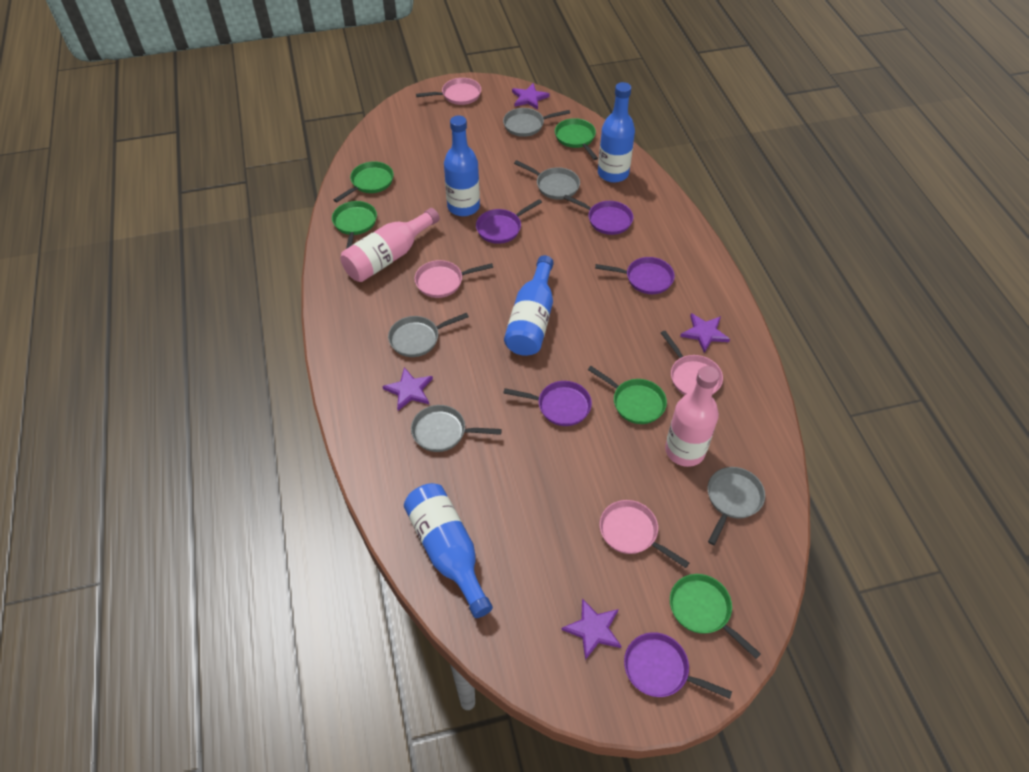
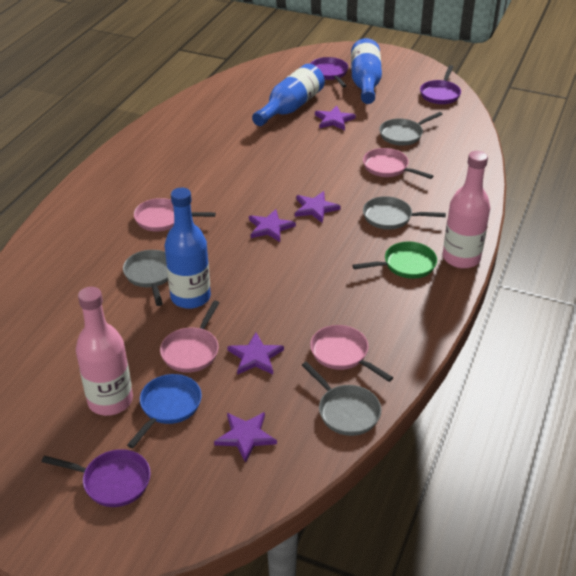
blue bottle: 4 -> 3
blue pan: 0 -> 1
green pan: 5 -> 1
grey pan: 5 -> 4
purple pan: 5 -> 3
purple star: 4 -> 5

